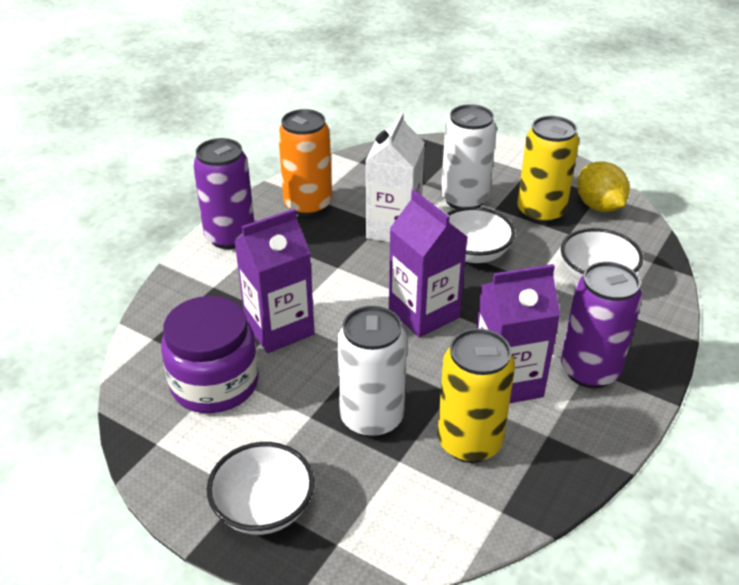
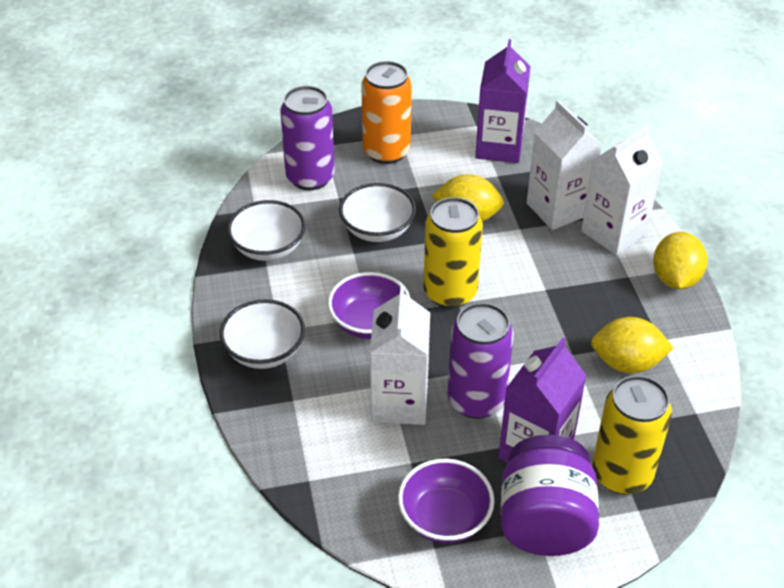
purple bowl: 0 -> 2
purple carton: 3 -> 2
white can: 2 -> 0
white carton: 1 -> 3
yellow lemon: 1 -> 3

